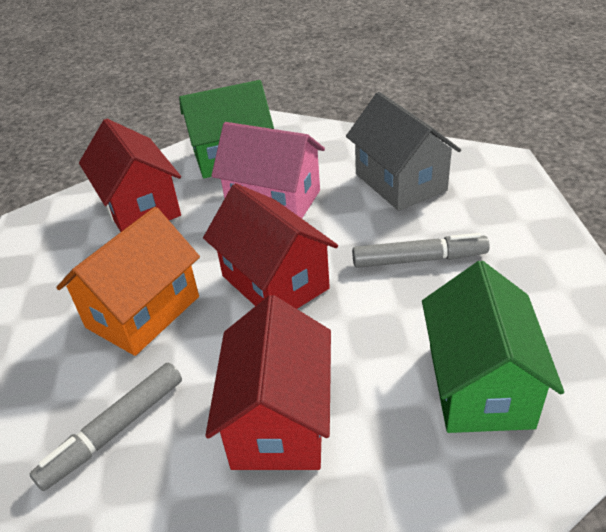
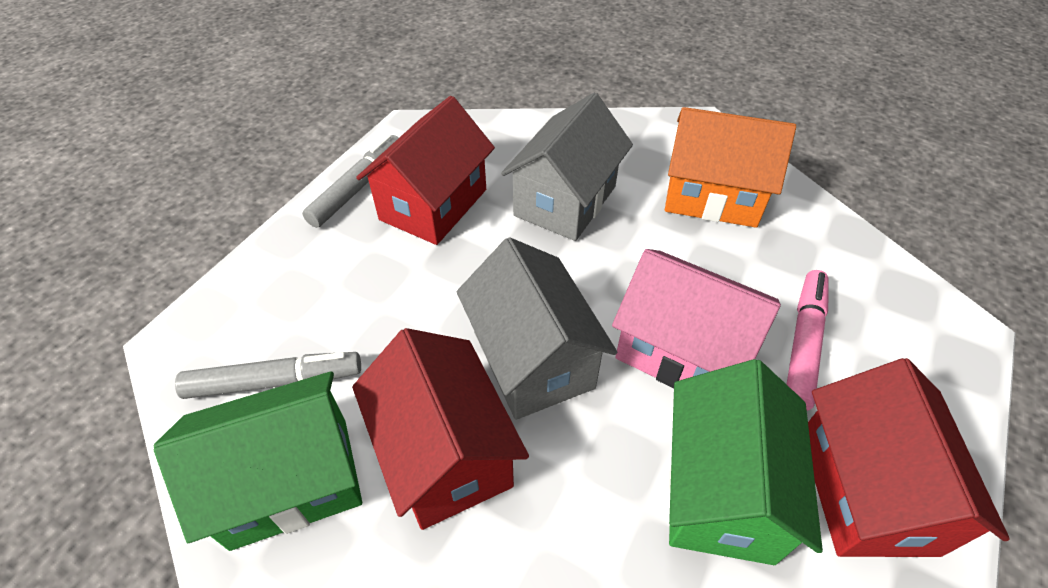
grey house: 1 -> 2
pink marker: 0 -> 1

